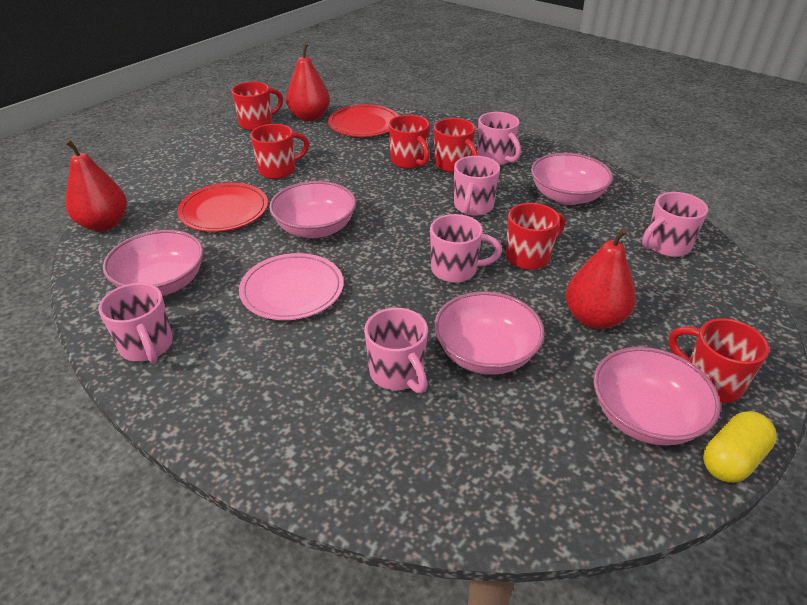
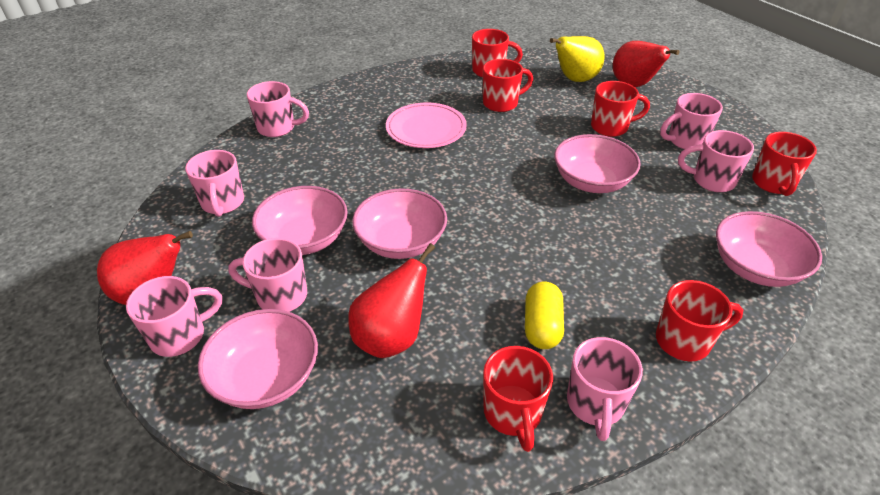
pink mug: 6 -> 7
red plate: 2 -> 0
yellow pear: 0 -> 1

